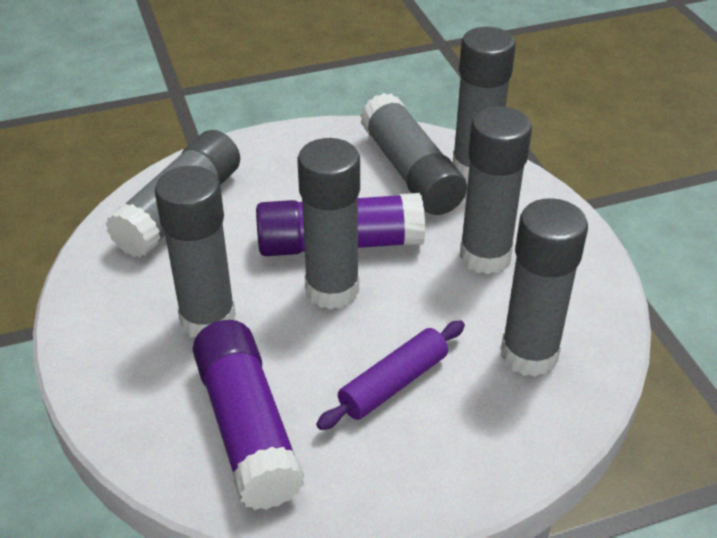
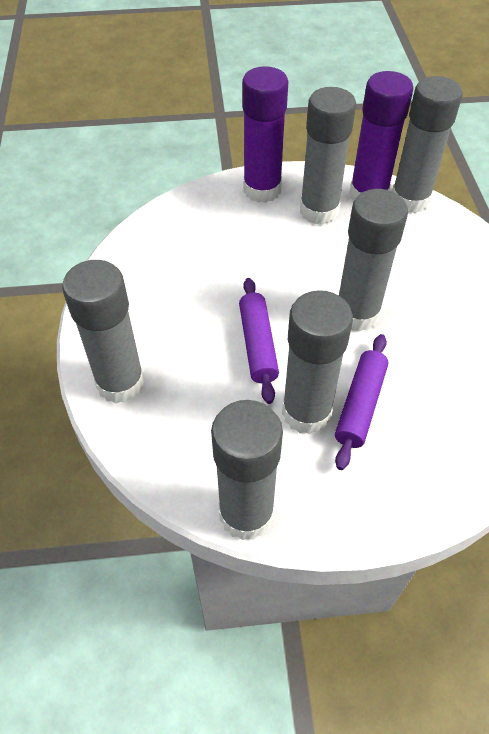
grey glue stick: 7 -> 6
purple rolling pin: 1 -> 2

